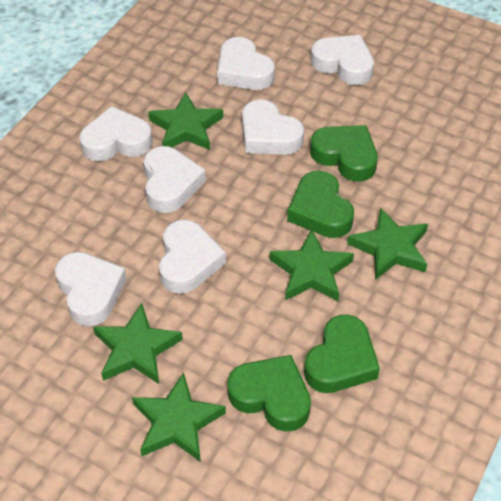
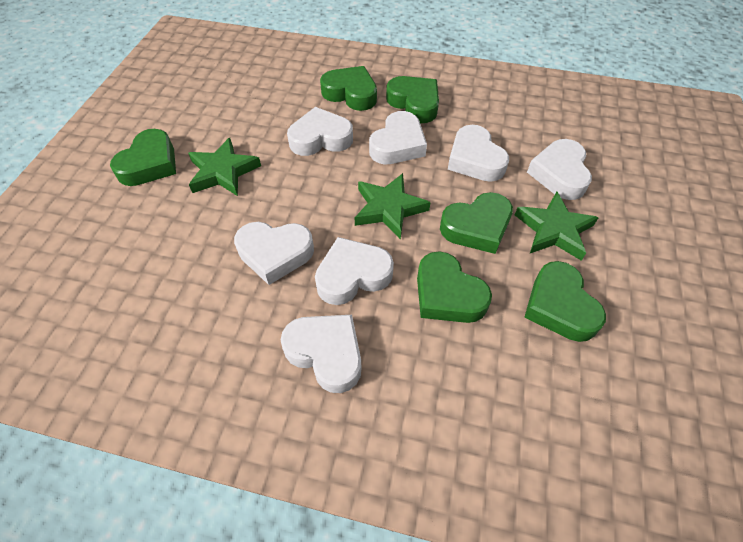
green heart: 4 -> 6
green star: 5 -> 3

